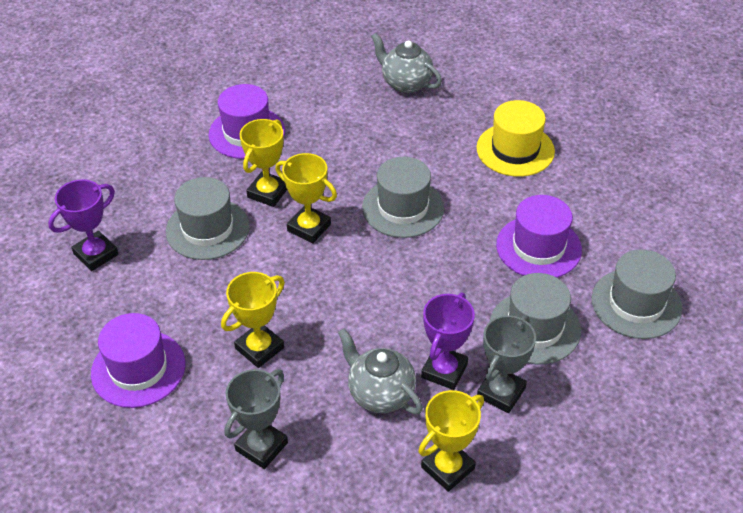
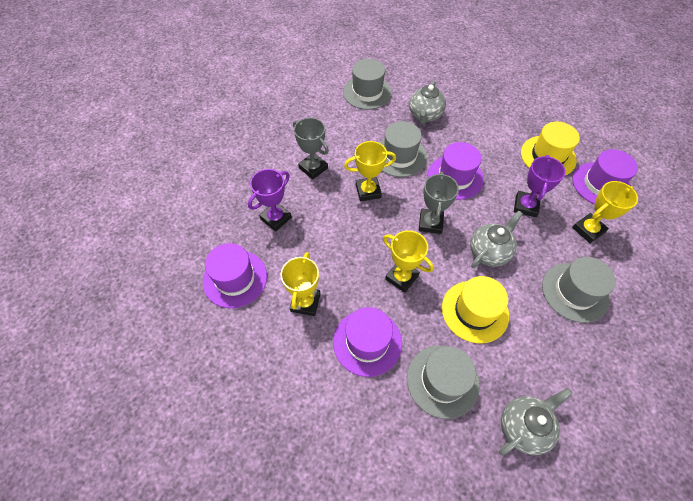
grey teapot: 2 -> 3
purple hat: 3 -> 4
yellow hat: 1 -> 2

